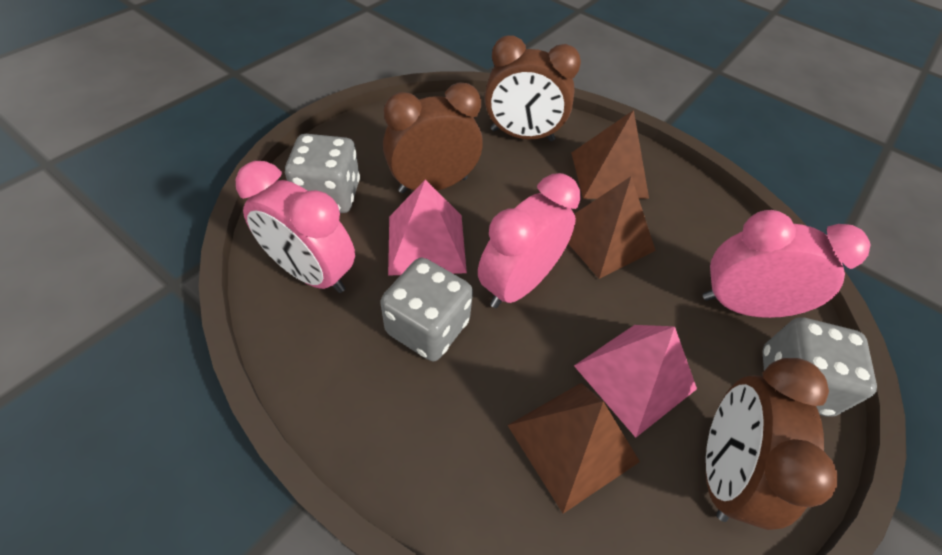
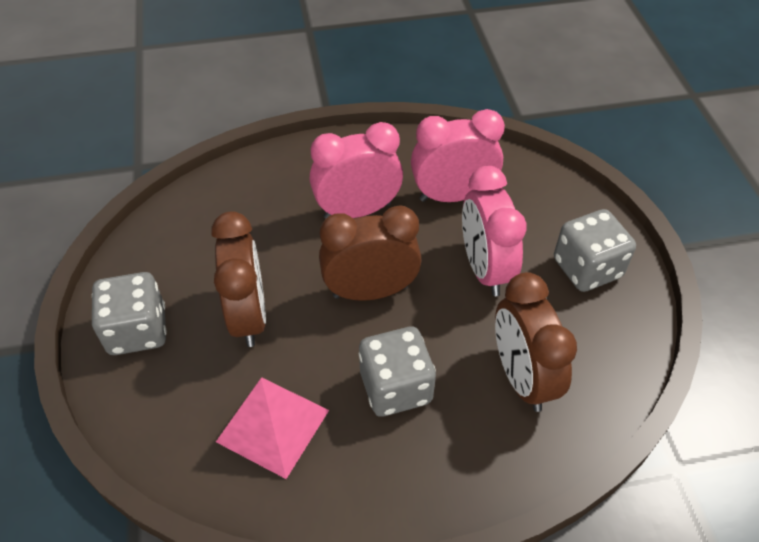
brown pyramid: 3 -> 0
pink pyramid: 2 -> 1

